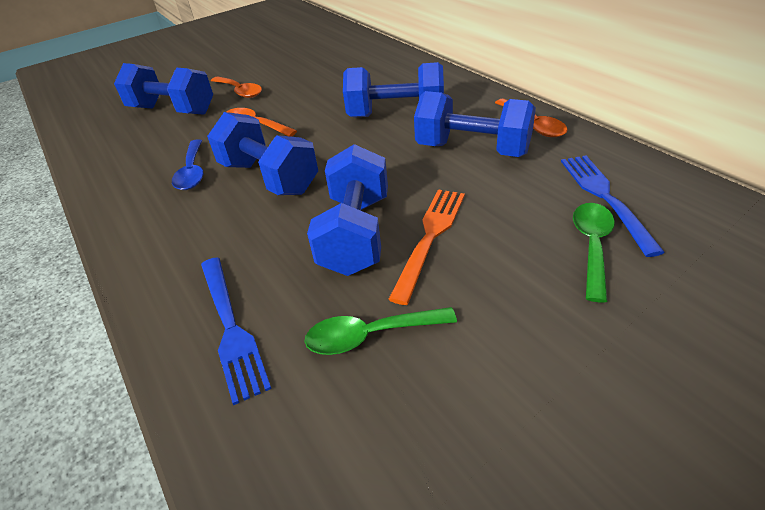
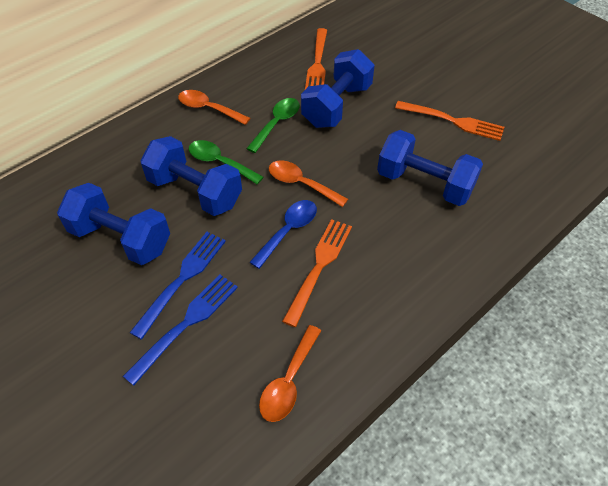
blue dumbbell: 5 -> 4
orange fork: 1 -> 3

